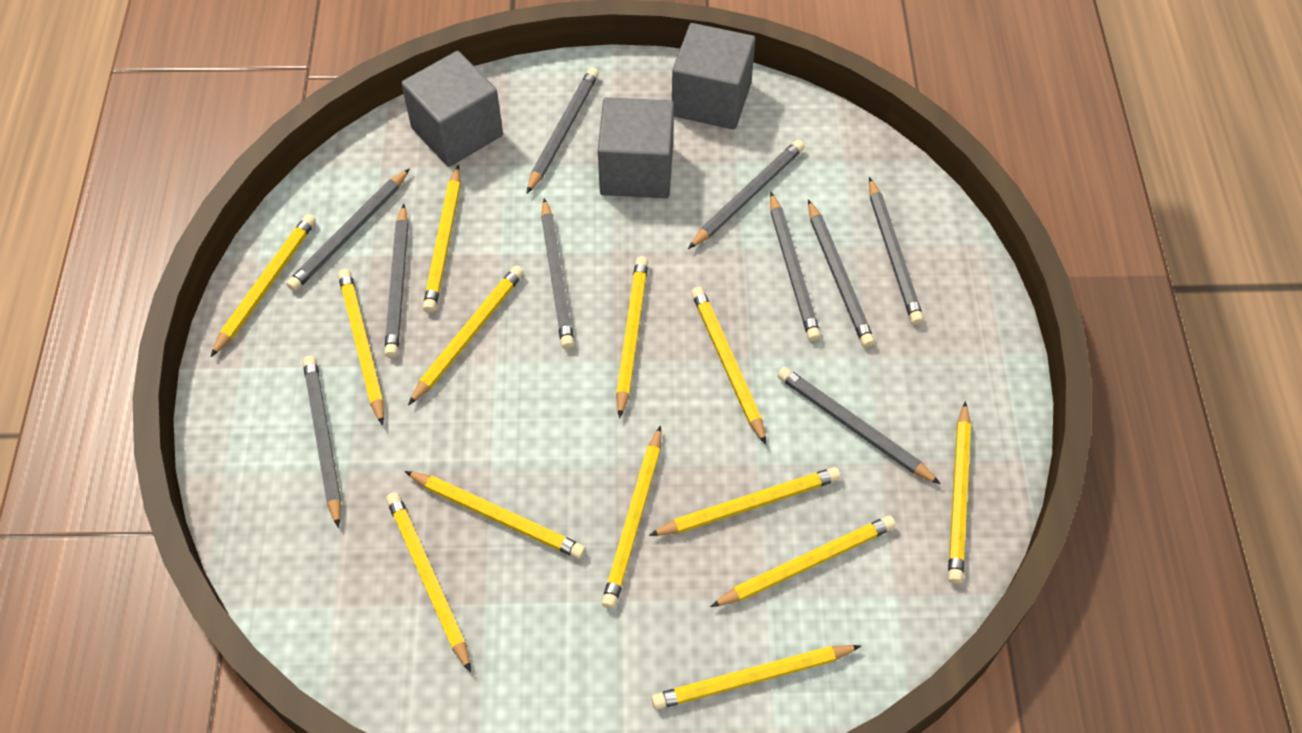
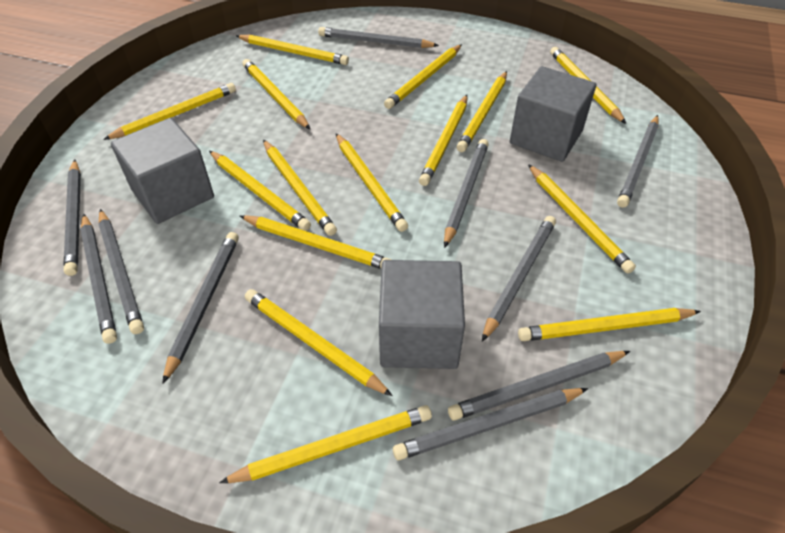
yellow pencil: 13 -> 15

